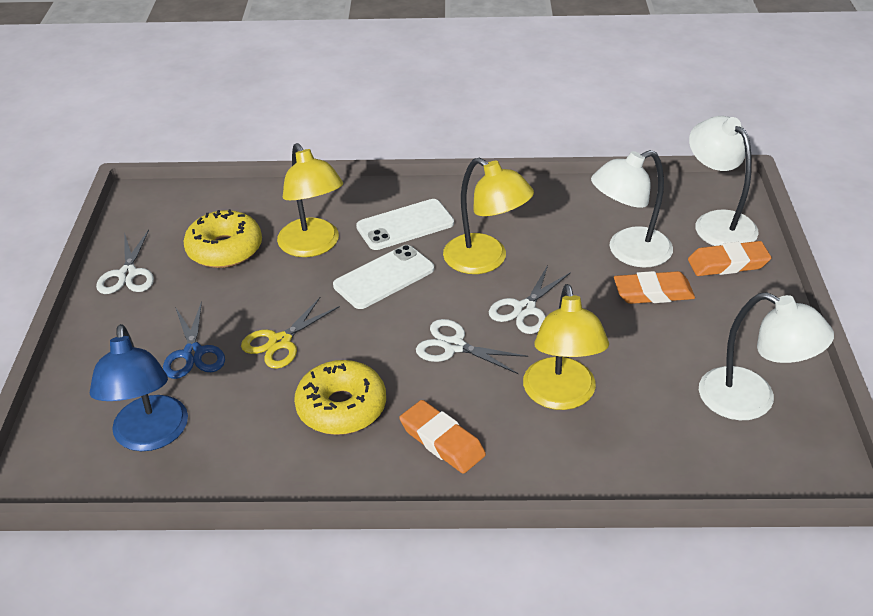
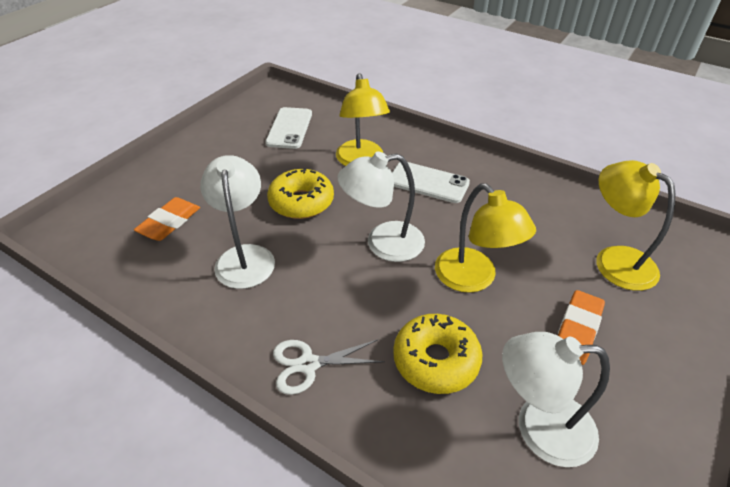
blue lamp: 1 -> 0
blue scissors: 1 -> 0
orange eraser: 3 -> 2
white scissors: 3 -> 1
yellow scissors: 1 -> 0

